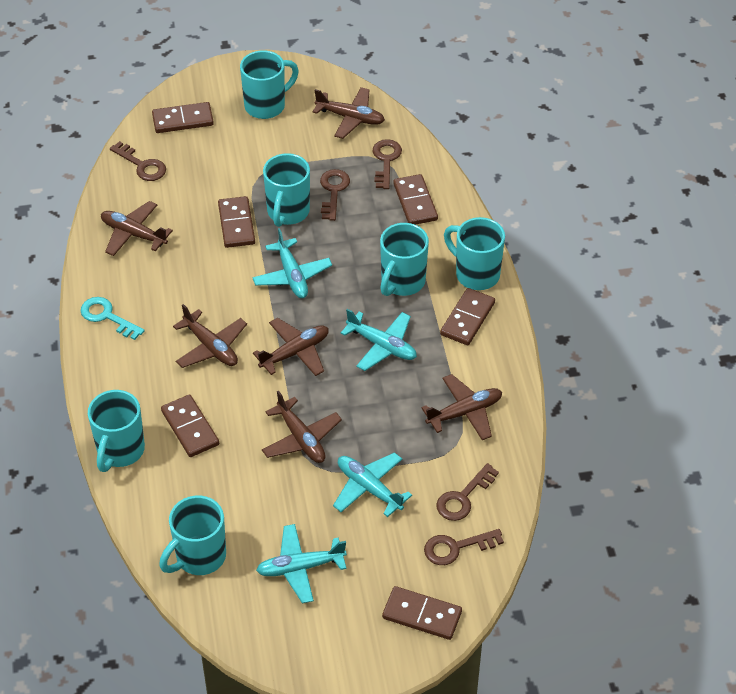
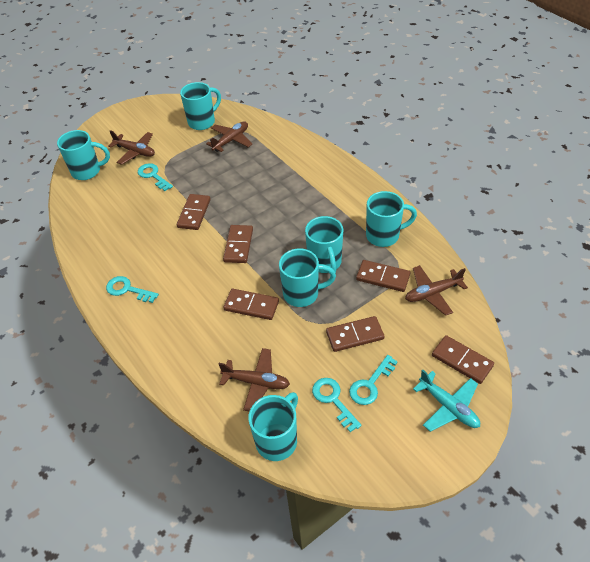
brown key: 5 -> 0
brown plane: 6 -> 4
turquoise key: 1 -> 4
turquoise plane: 4 -> 1

